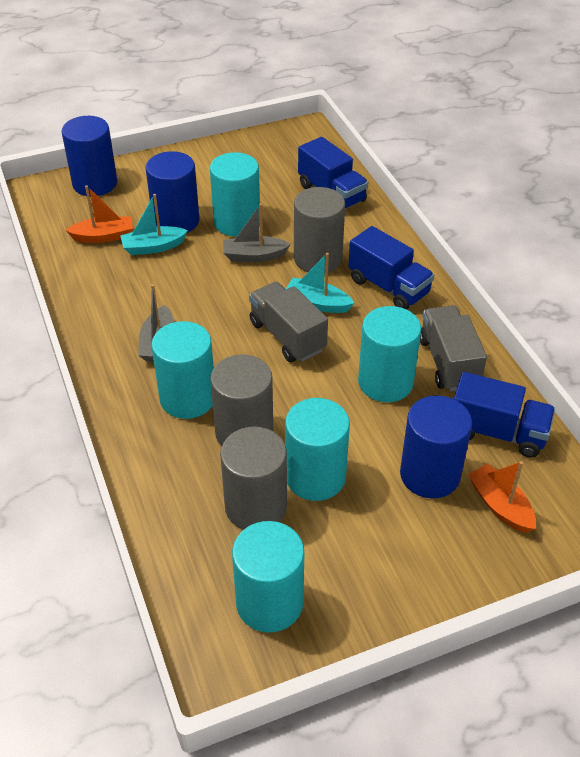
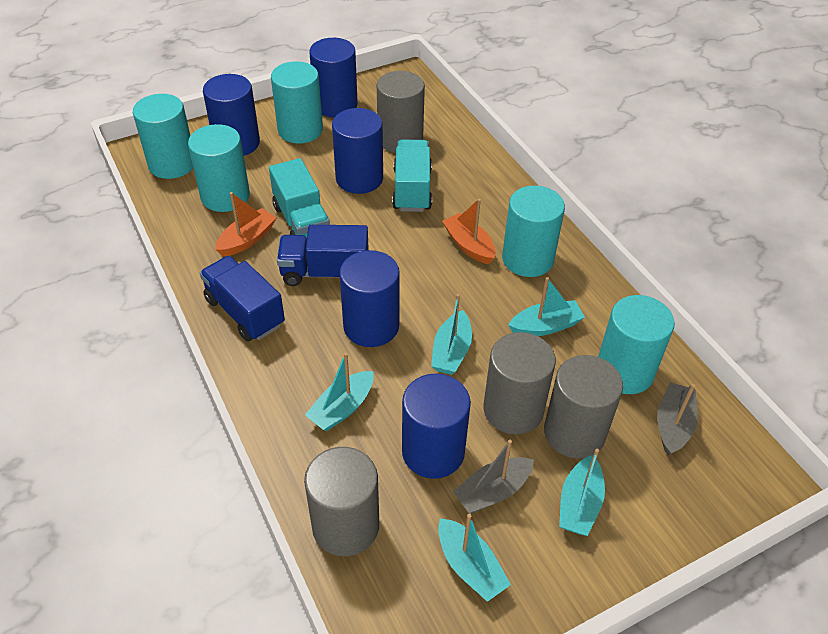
blue cylinder: 3 -> 5
blue truck: 3 -> 2
grey cylinder: 3 -> 4
grey truck: 2 -> 0
turquoise boat: 2 -> 5
turquoise truck: 0 -> 2

